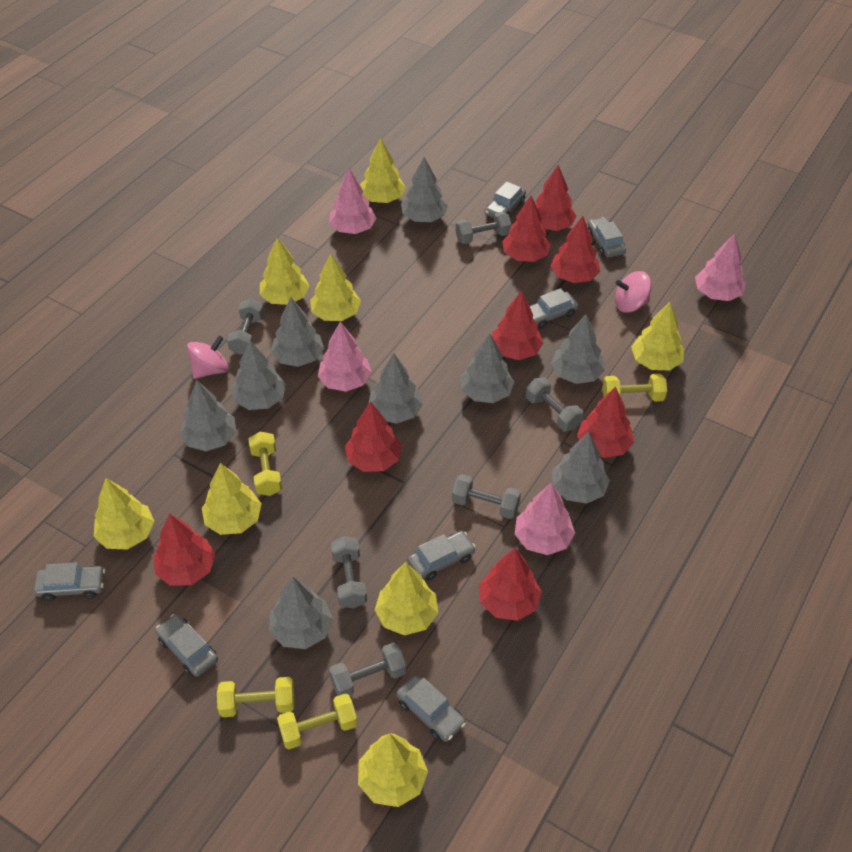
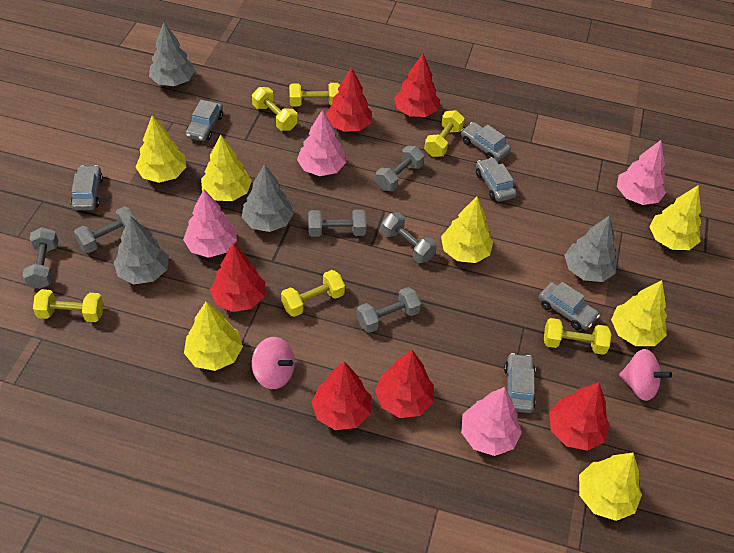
grey car: 7 -> 6
grey tree: 9 -> 4
red tree: 8 -> 6
yellow dumbbell: 4 -> 6
yellow tree: 8 -> 7

